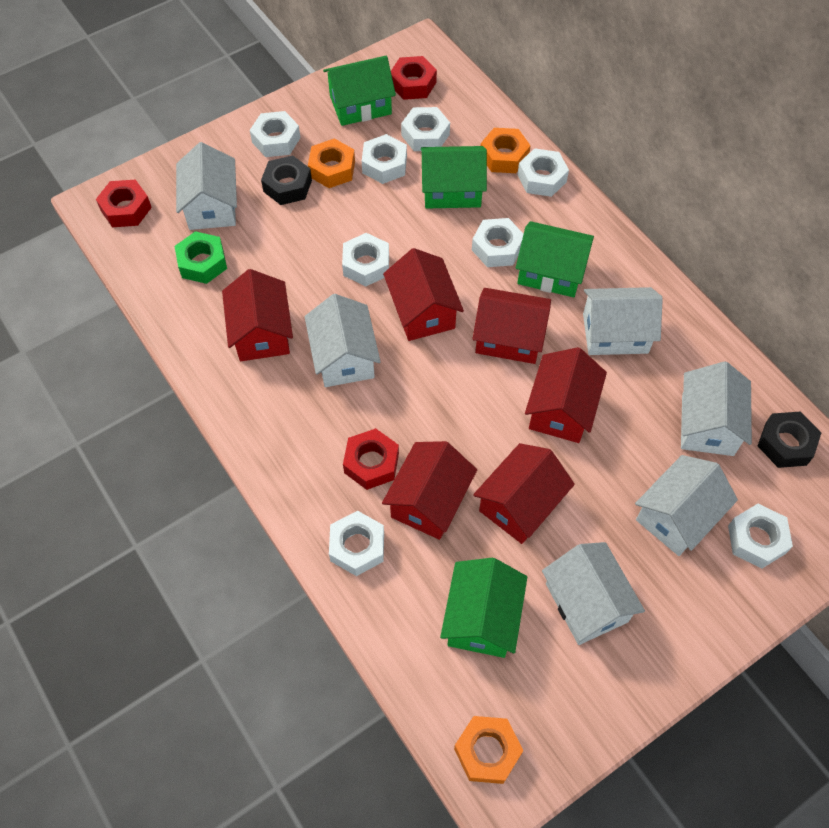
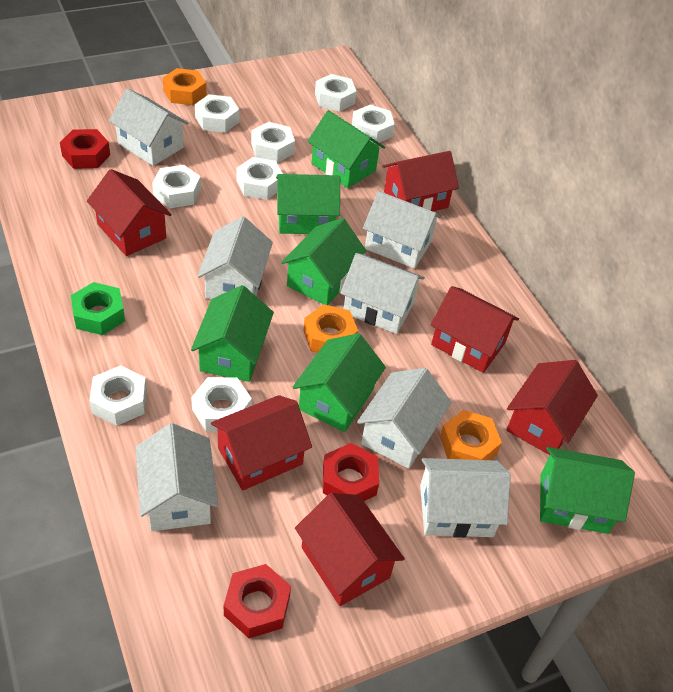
black nut: 2 -> 0
green house: 4 -> 6
white house: 6 -> 7

